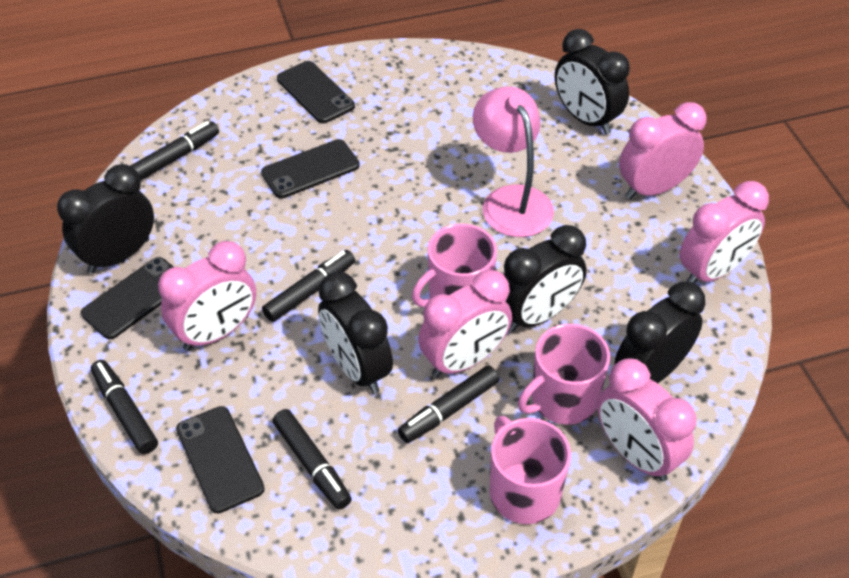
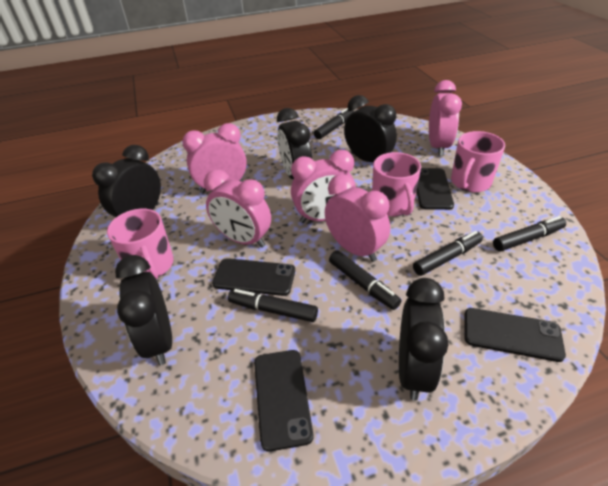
pink lamp: 1 -> 0

